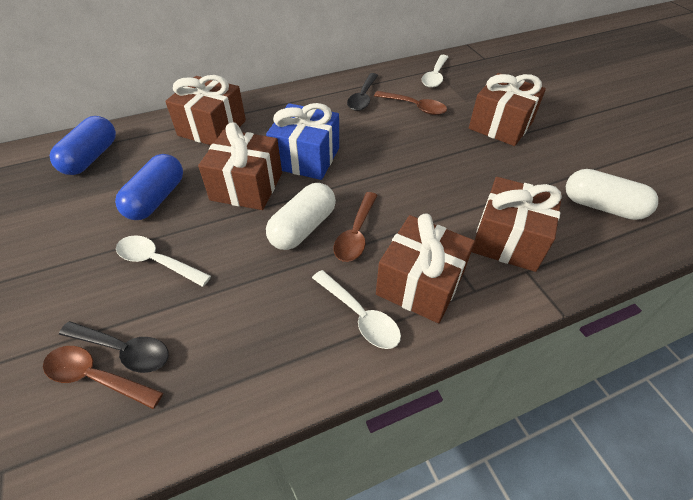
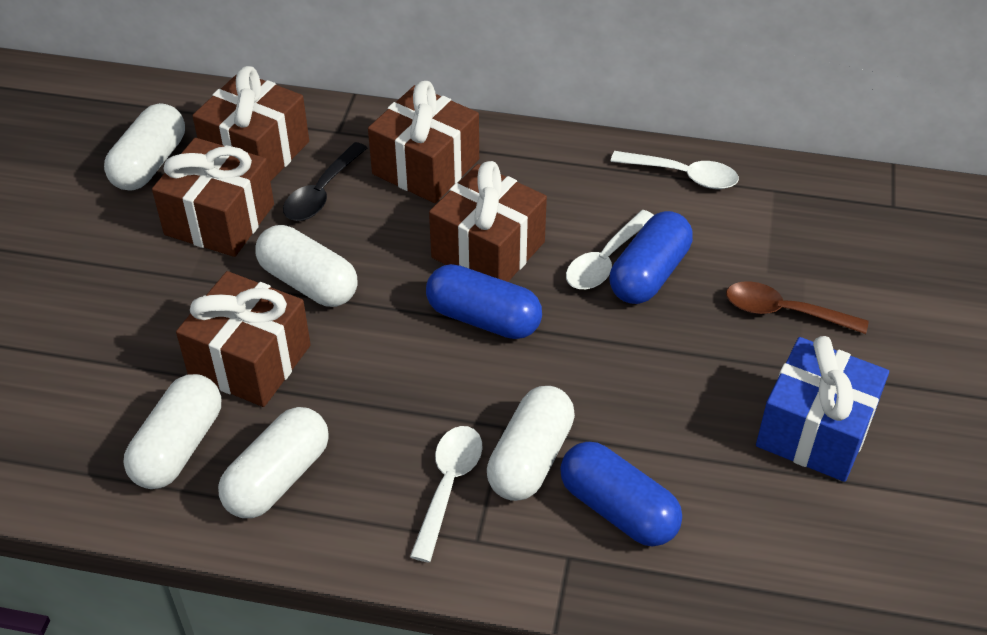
black spoon: 2 -> 1
blue capsule: 2 -> 3
brown spoon: 3 -> 1
white capsule: 2 -> 5

